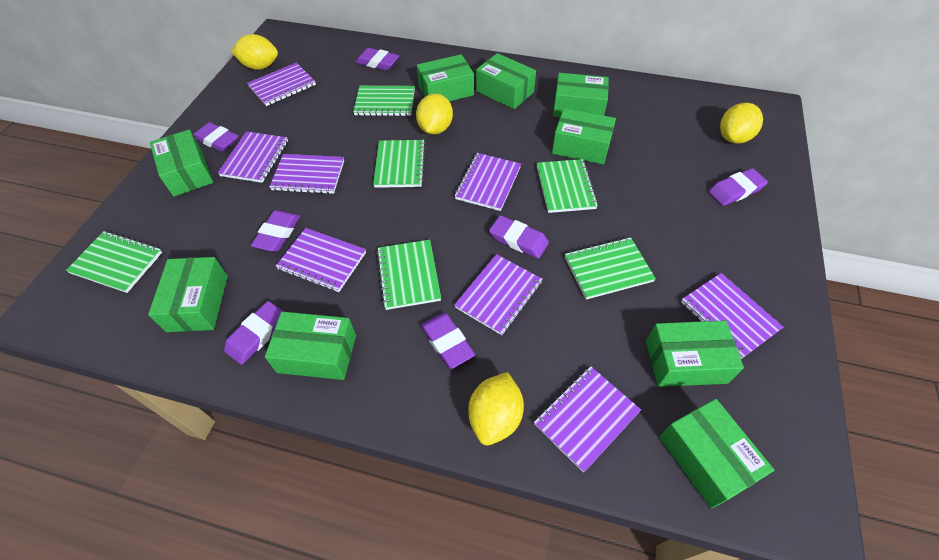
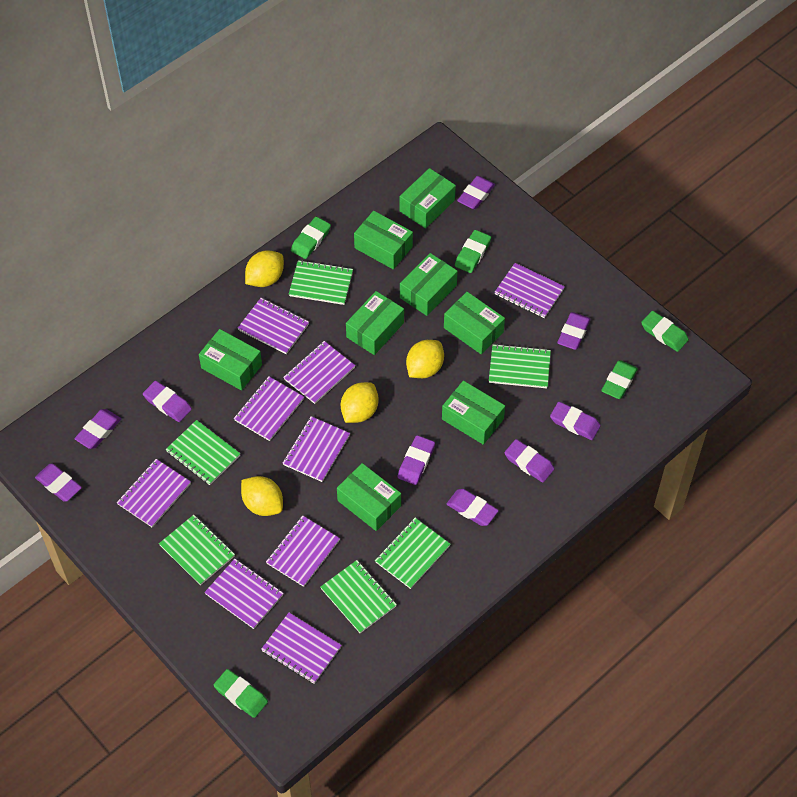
green box: 9 -> 8
green eraser: 0 -> 5
purple eraser: 7 -> 9
purple notebook: 8 -> 9

